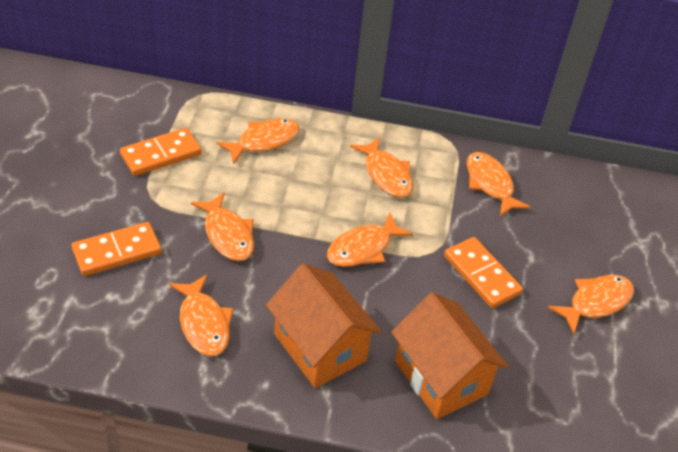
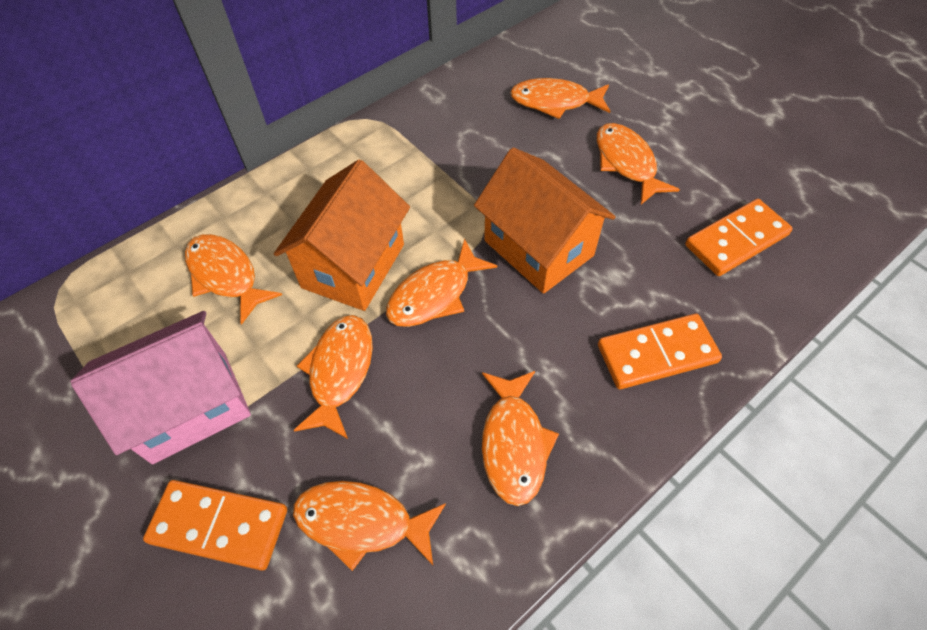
pink house: 0 -> 1

